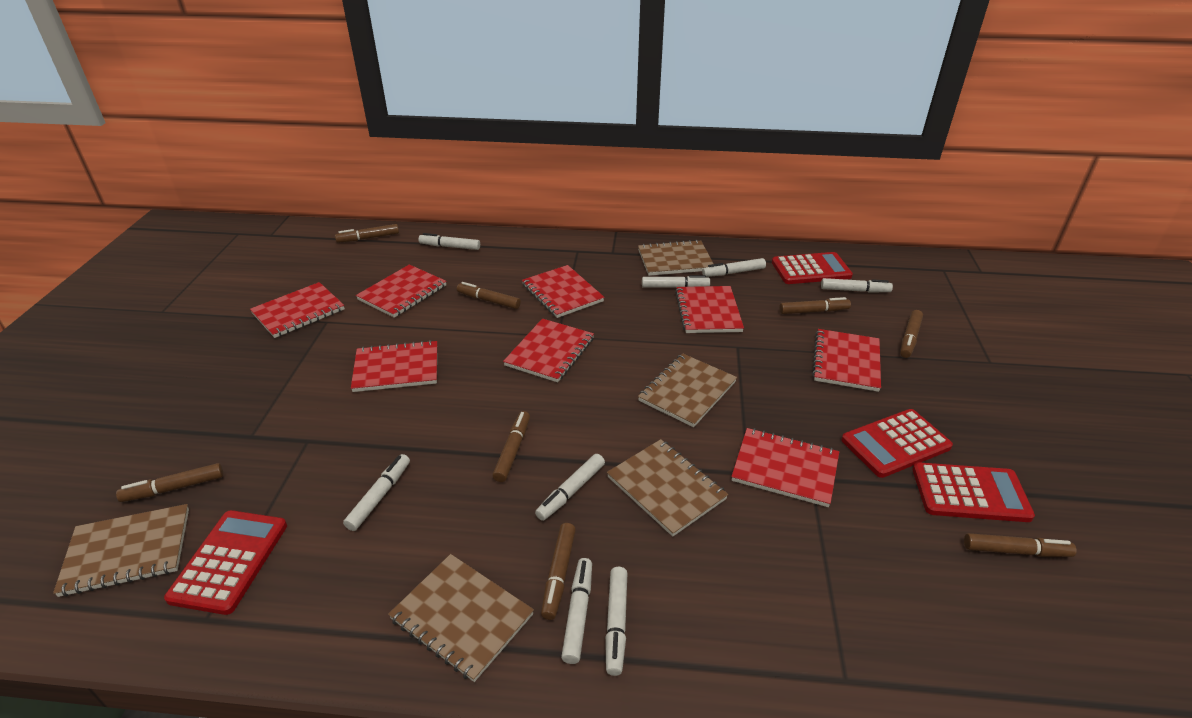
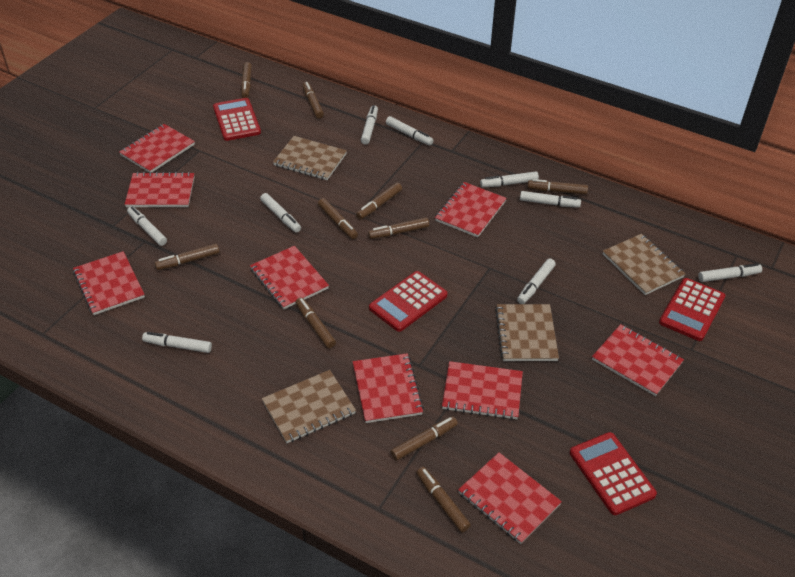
brown marker: 8 -> 10
brown notebook: 5 -> 4
red notebook: 8 -> 9
white marker: 8 -> 9

